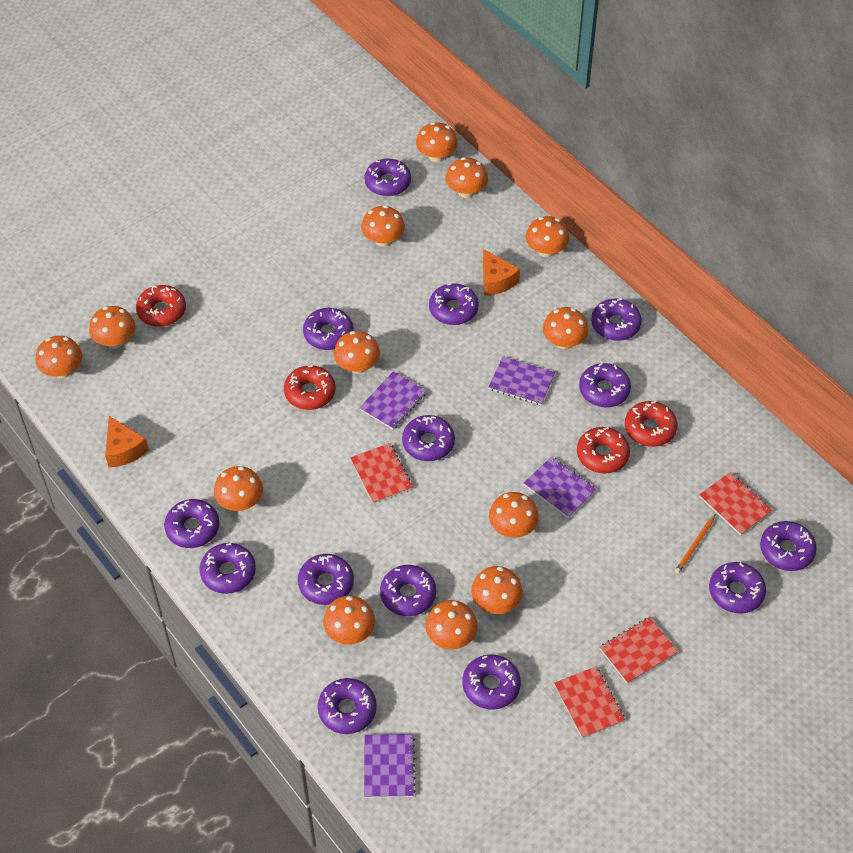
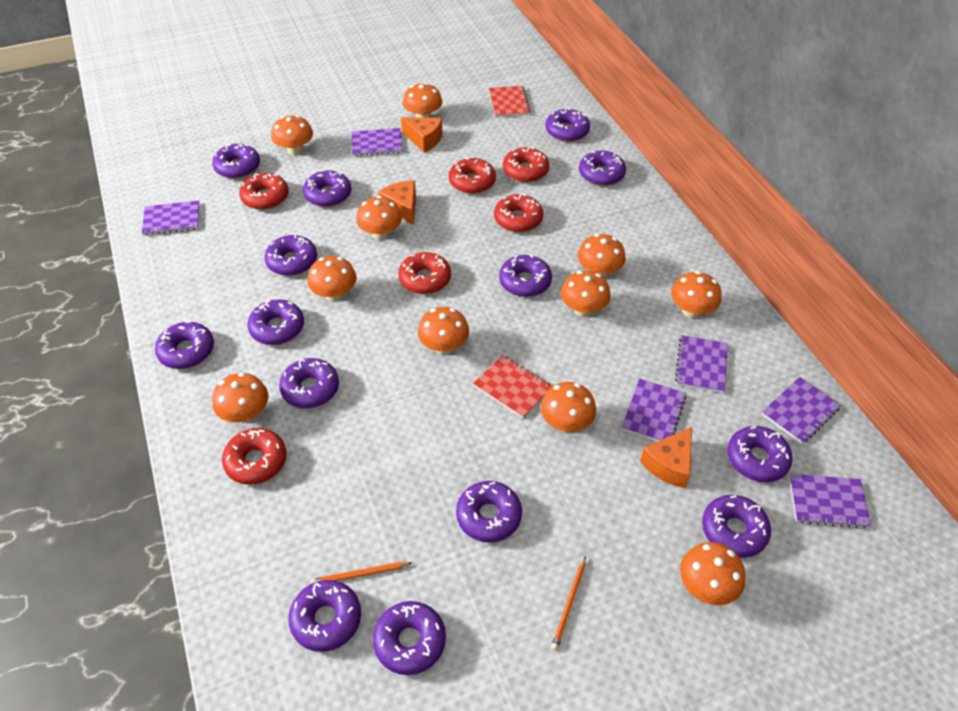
orange cheese: 2 -> 3
orange mushroom: 13 -> 11
orange pencil: 1 -> 2
purple notebook: 4 -> 6
red donut: 4 -> 6
red notebook: 4 -> 2

